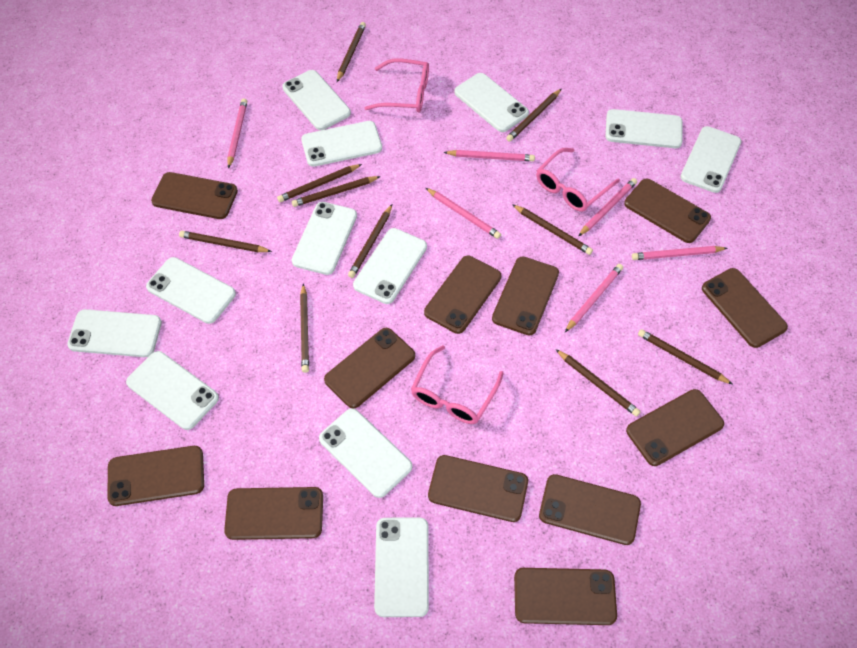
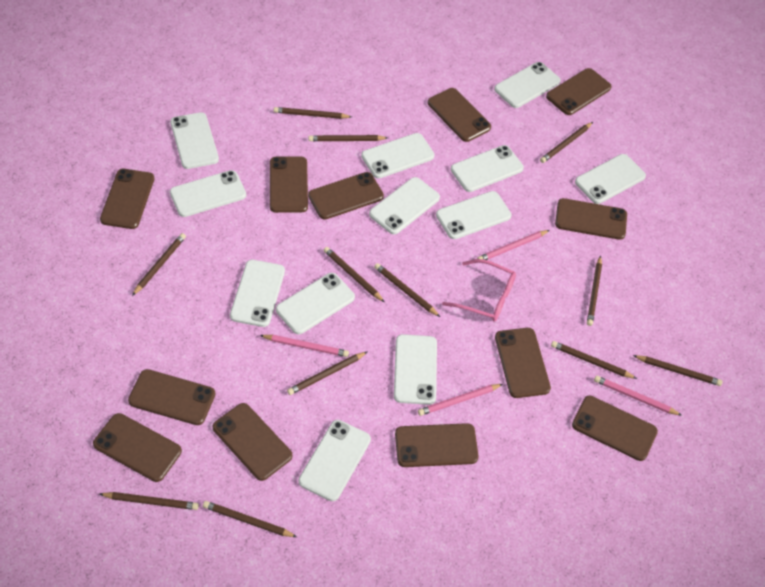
brown pencil: 10 -> 12
pink glasses: 3 -> 1
pink pencil: 6 -> 4

